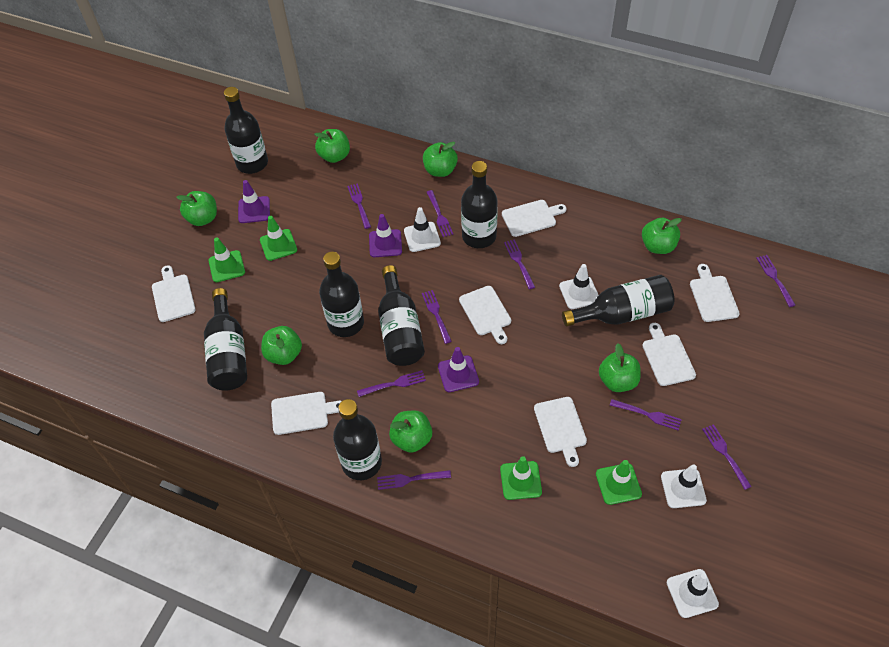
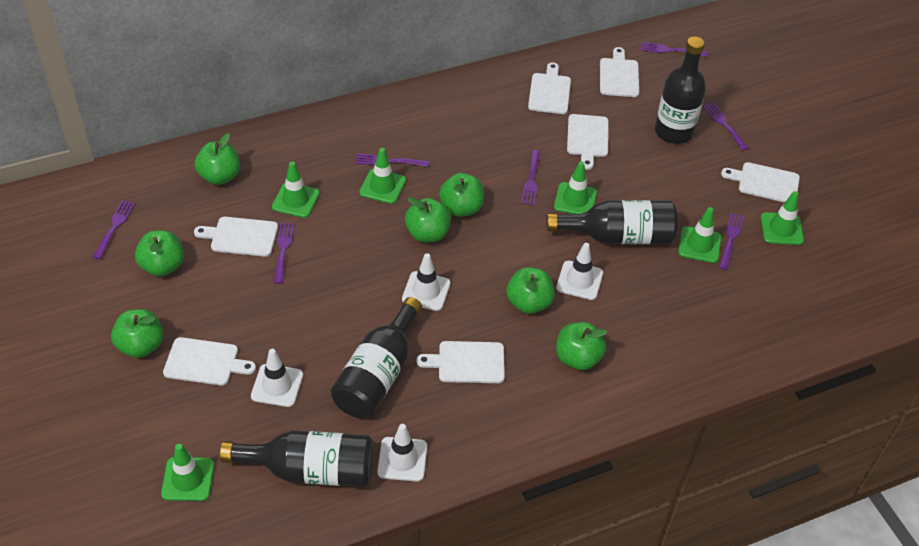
black bottle: 7 -> 4
green traffic cone: 4 -> 6
purple fork: 9 -> 7
purple traffic cone: 3 -> 0

